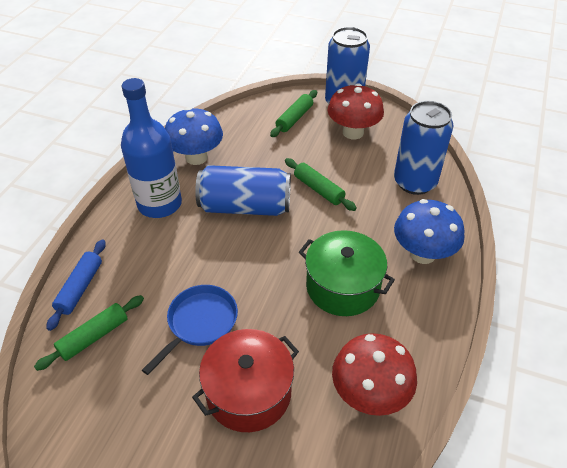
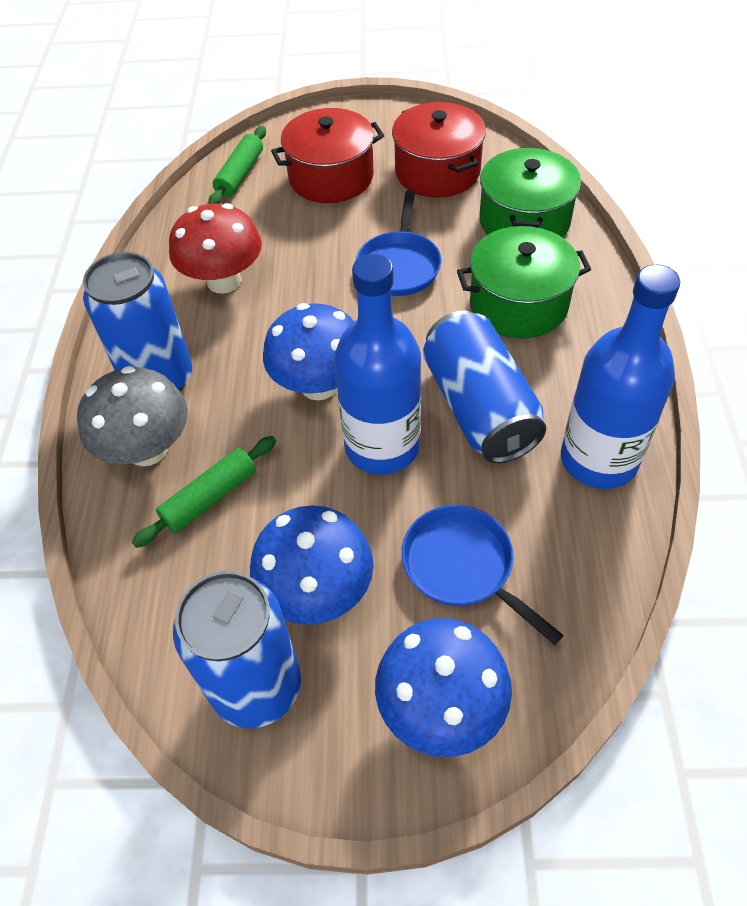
blue bottle: 1 -> 2
blue mushroom: 2 -> 3
blue pan: 1 -> 2
blue rolling pin: 1 -> 0
green pot: 1 -> 2
green rolling pin: 3 -> 2
grey mushroom: 0 -> 1
red mushroom: 2 -> 1
red pot: 1 -> 2

